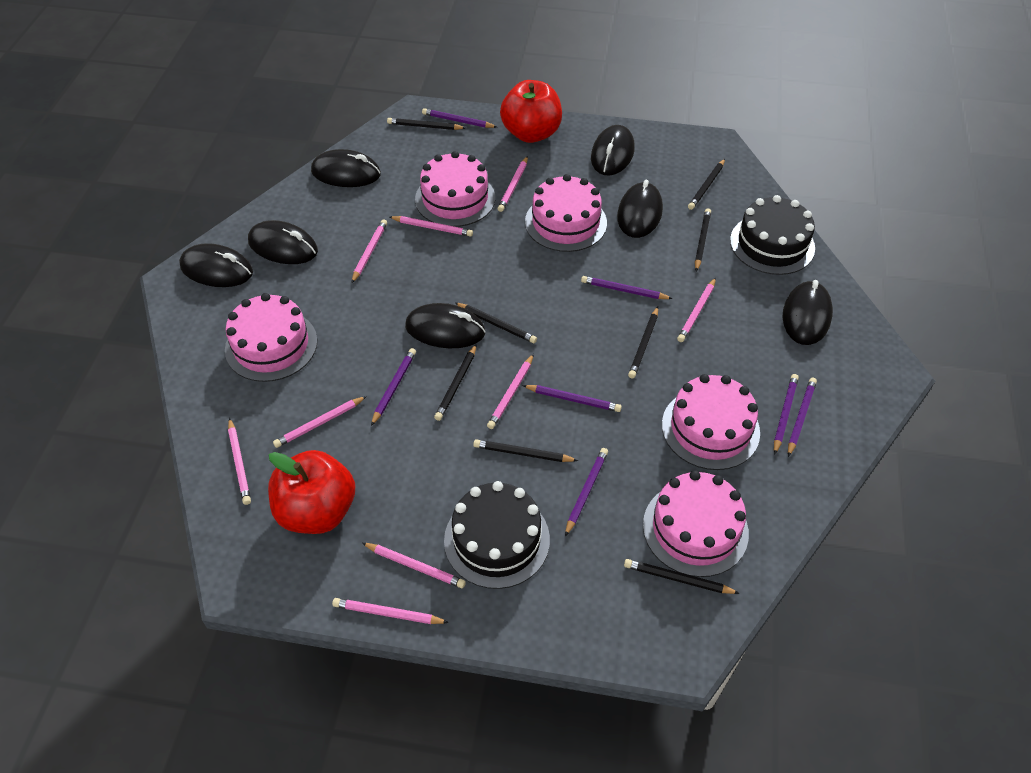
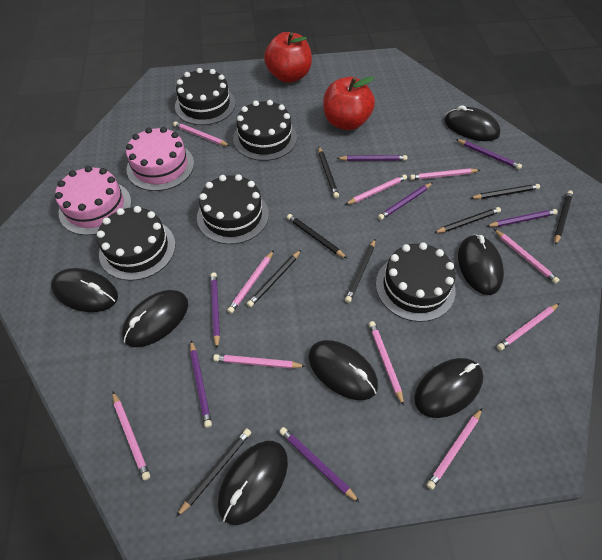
black cake: 2 -> 5
pink cake: 5 -> 2
pink pencil: 9 -> 10

